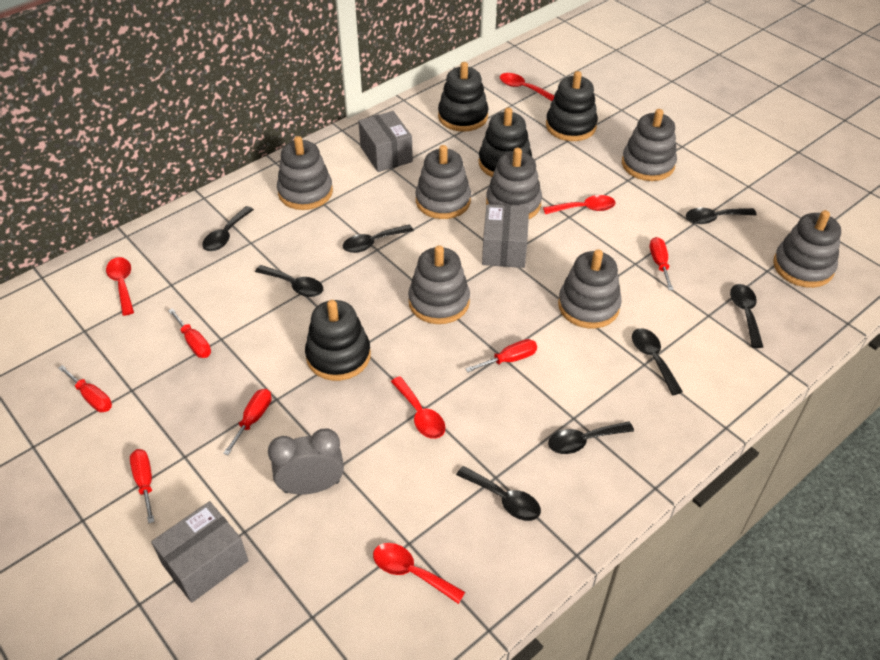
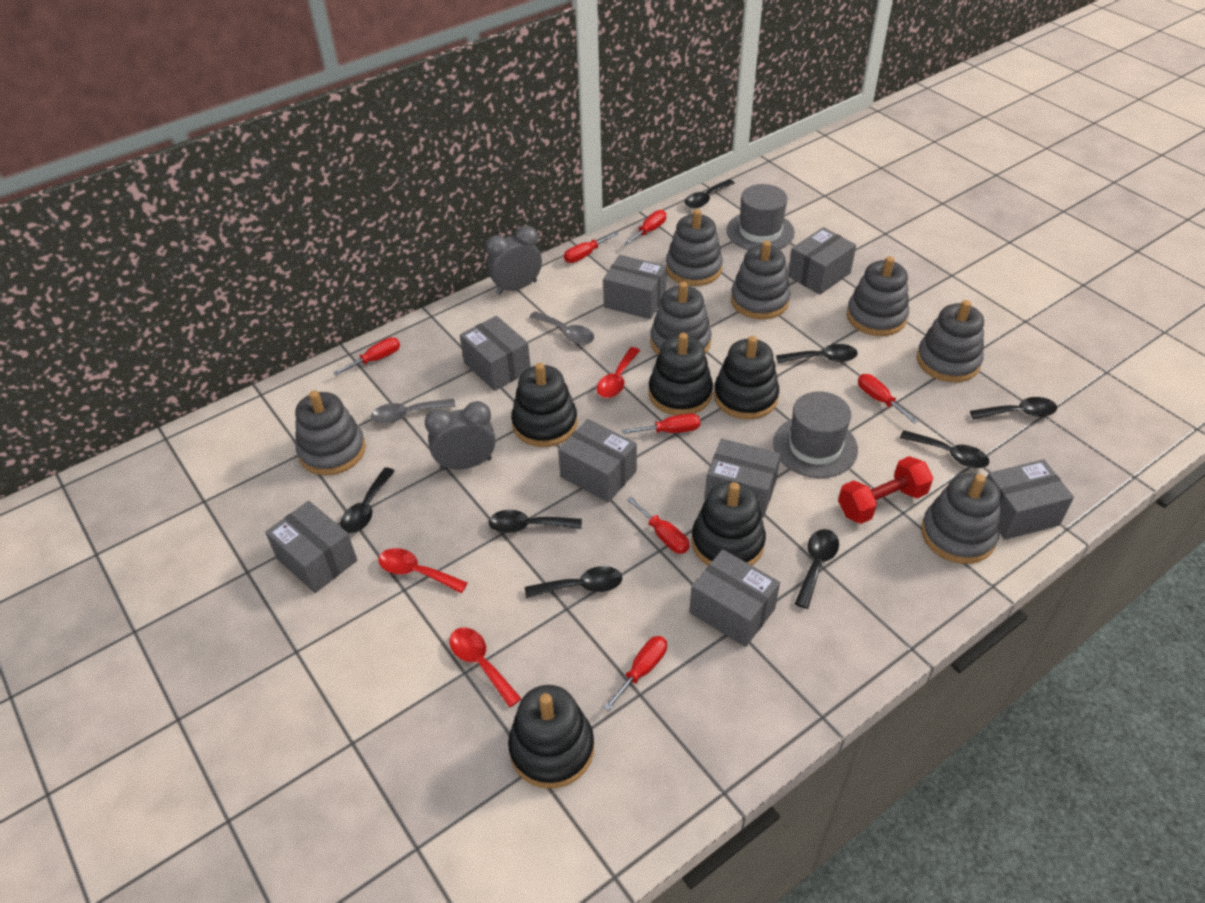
black stacking toy: 4 -> 5
grey box: 3 -> 8
grey clock: 1 -> 2
grey hat: 0 -> 2
grey spoon: 0 -> 2
red dumbbell: 0 -> 1
red screwdriver: 6 -> 7
red spoon: 5 -> 3

